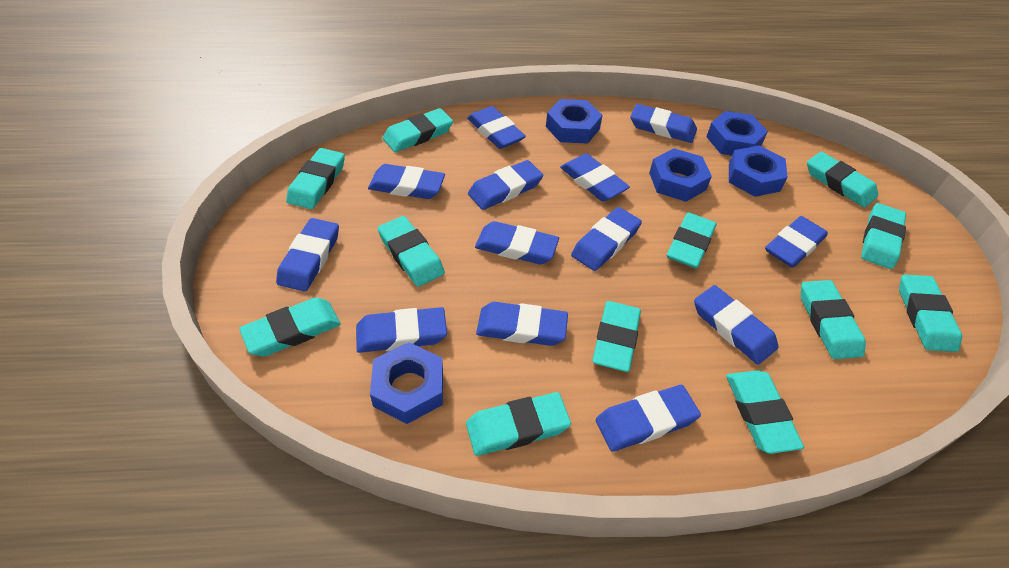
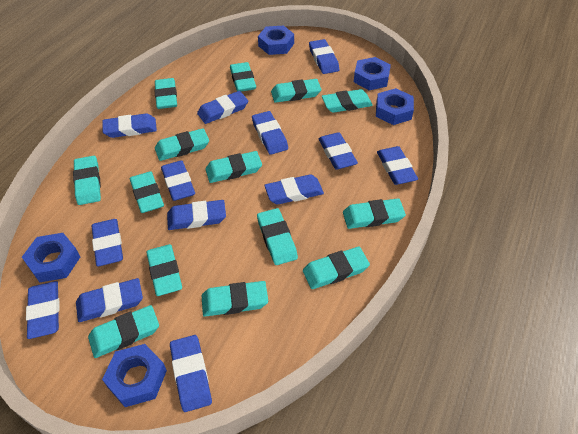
turquoise eraser: 12 -> 14

